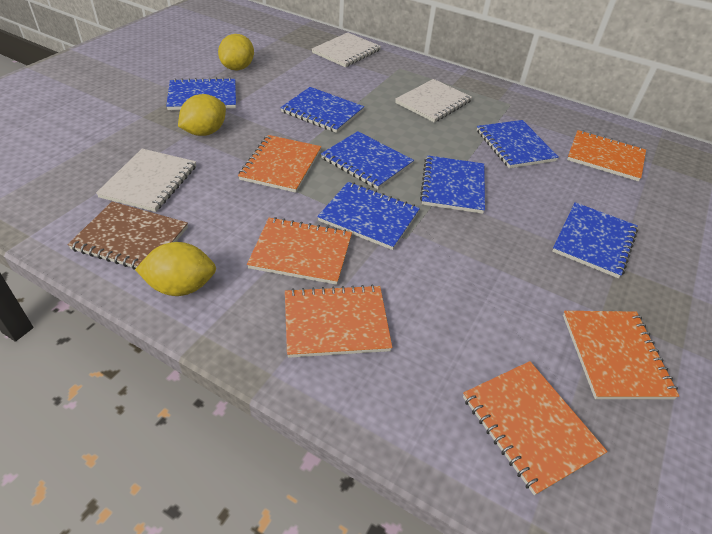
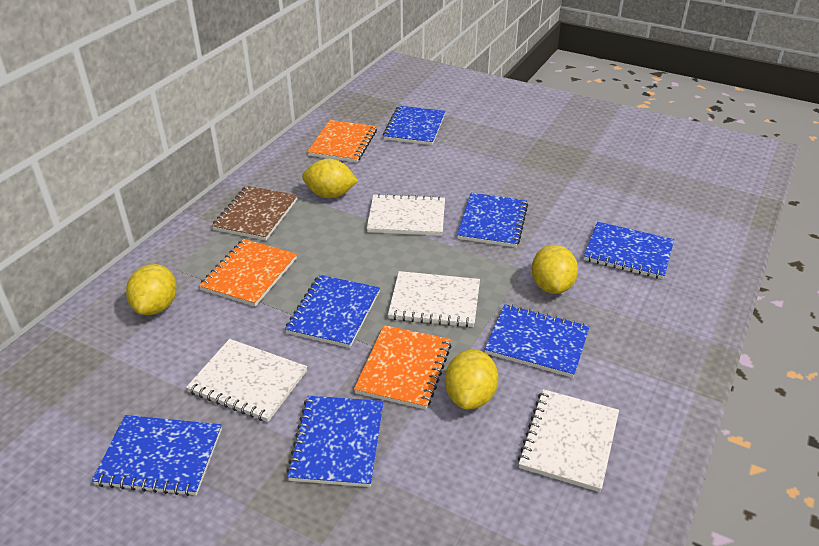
orange notebook: 6 -> 3
white notebook: 3 -> 4
yellow lemon: 3 -> 4

